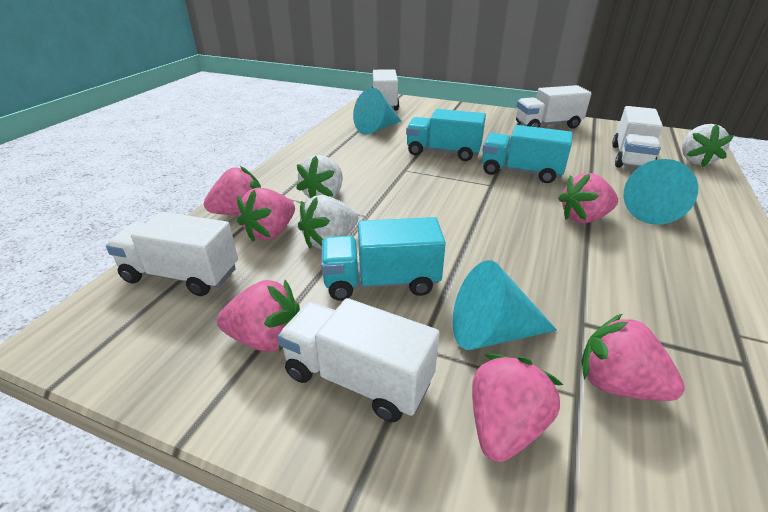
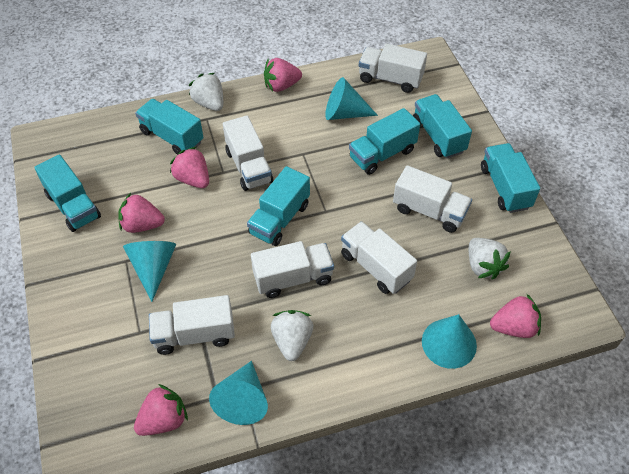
pink strawberry: 6 -> 5
turquoise cone: 3 -> 4
turquoise truck: 3 -> 6
white truck: 5 -> 6

